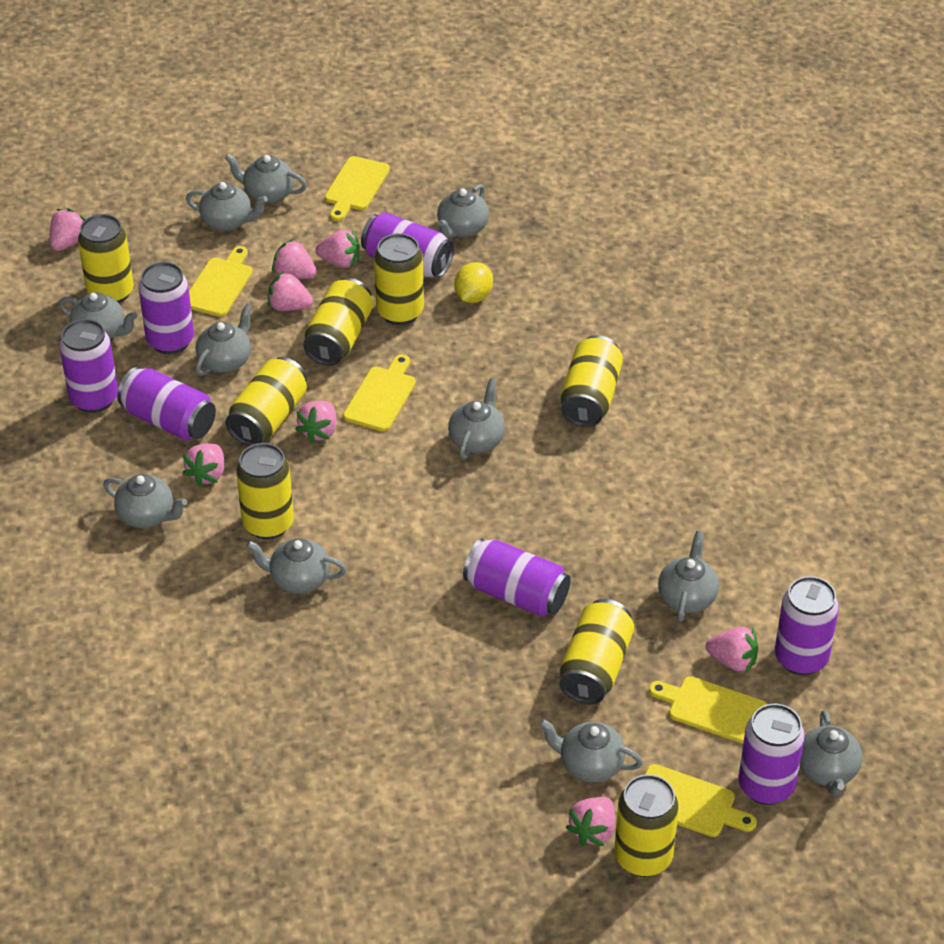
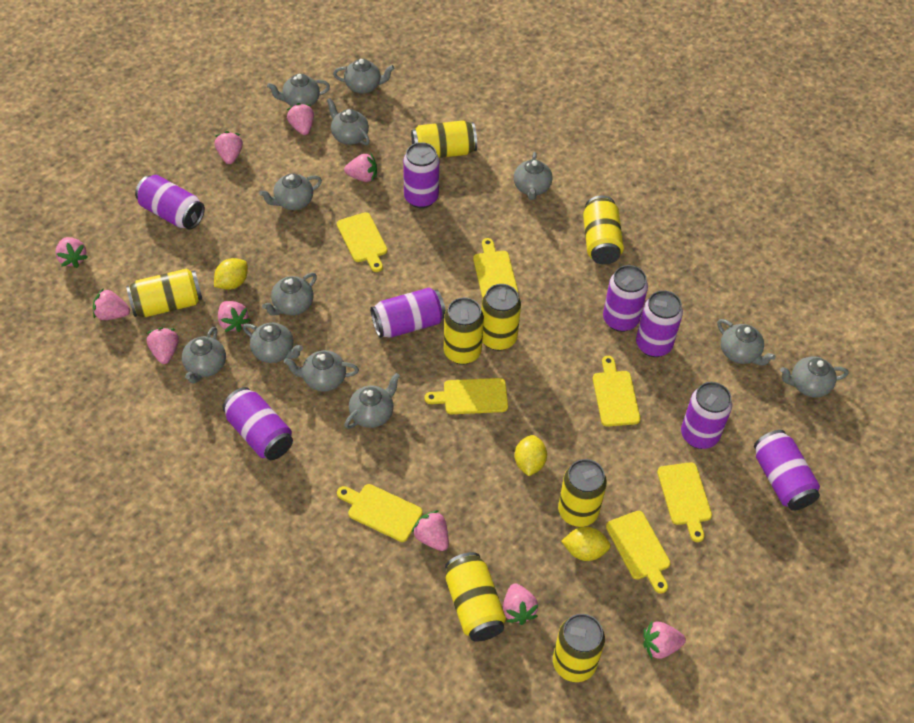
grey teapot: 11 -> 12
pink strawberry: 8 -> 10
purple can: 7 -> 8
yellow cutting board: 5 -> 7
yellow lemon: 1 -> 3

